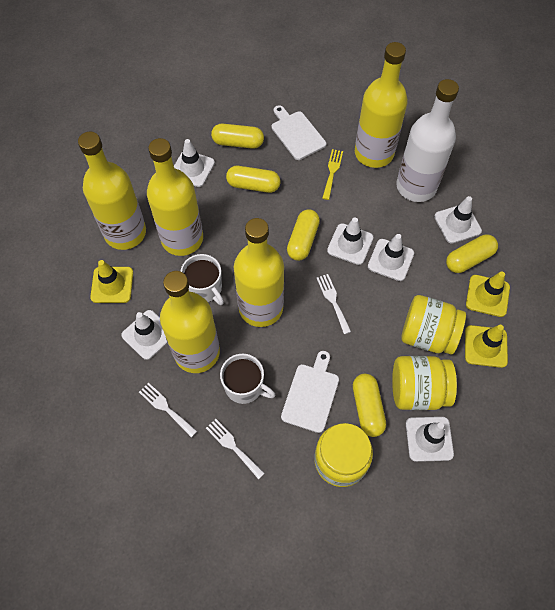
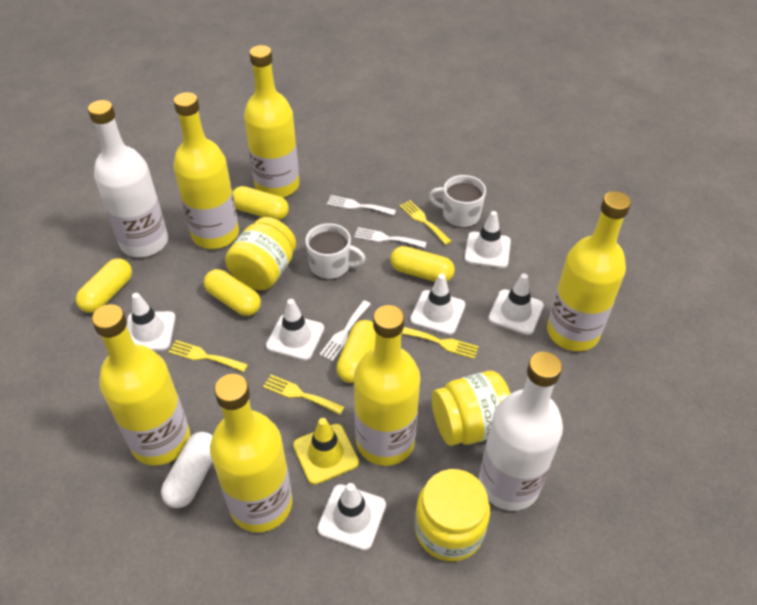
white bottle: 1 -> 2
white capsule: 0 -> 1
white cutting board: 2 -> 0
yellow bottle: 5 -> 6
yellow fork: 1 -> 4
yellow traffic cone: 3 -> 1

